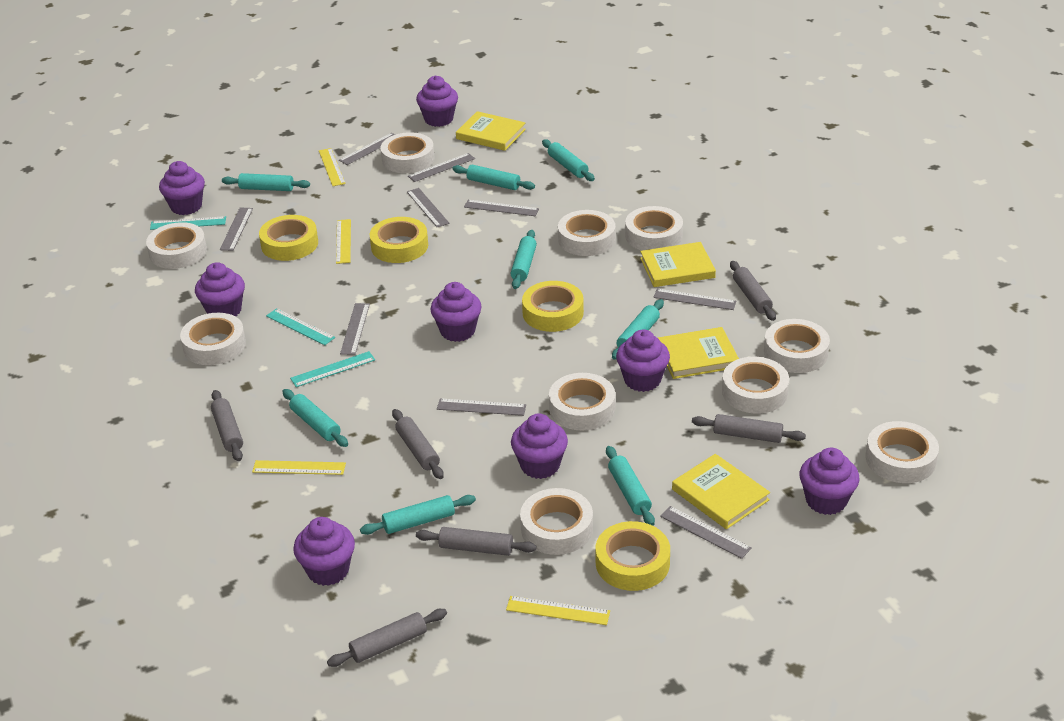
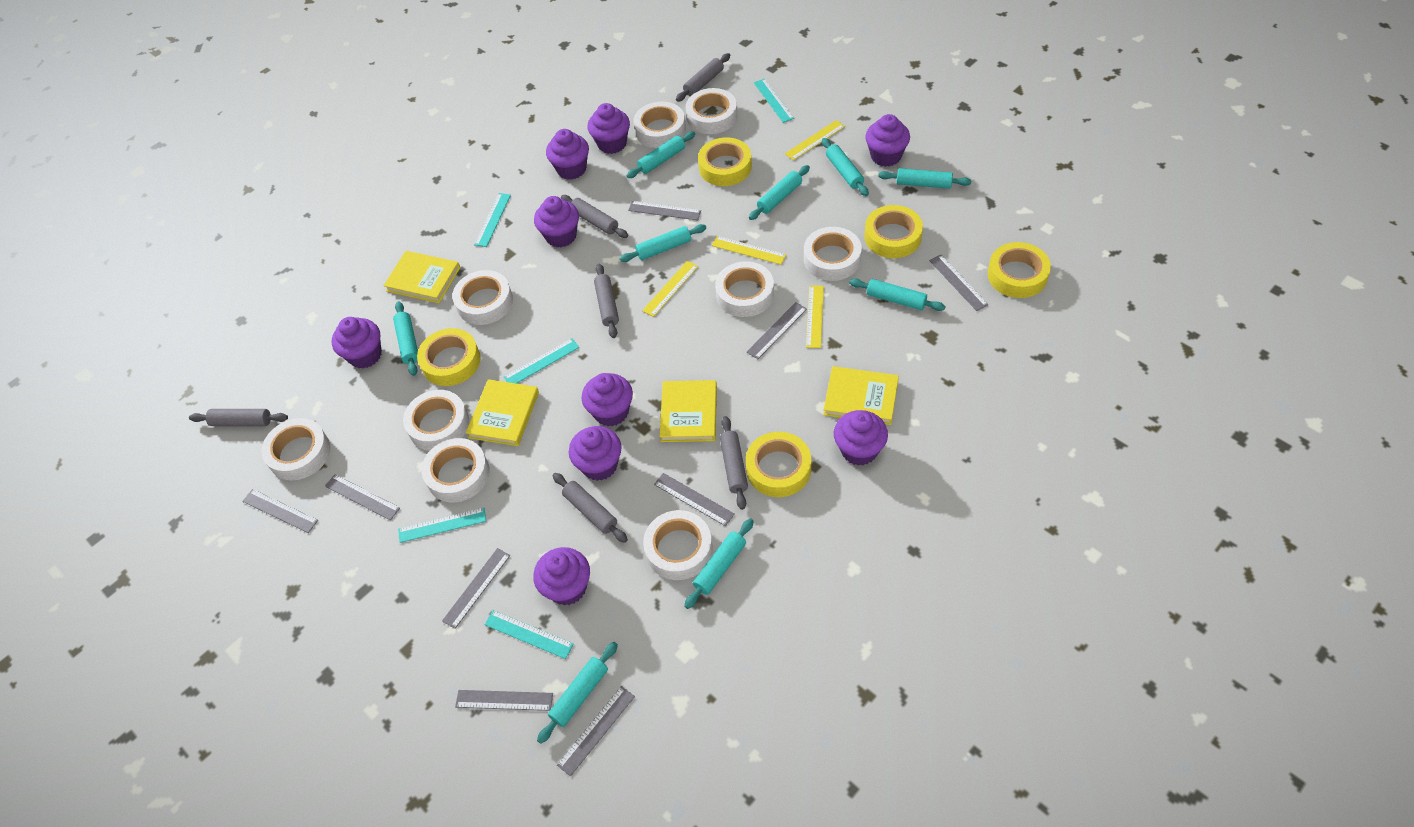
purple cupcake: 8 -> 9
turquoise rolling pin: 8 -> 9
turquoise ruler: 3 -> 5
white tape: 10 -> 9
yellow tape: 4 -> 5

